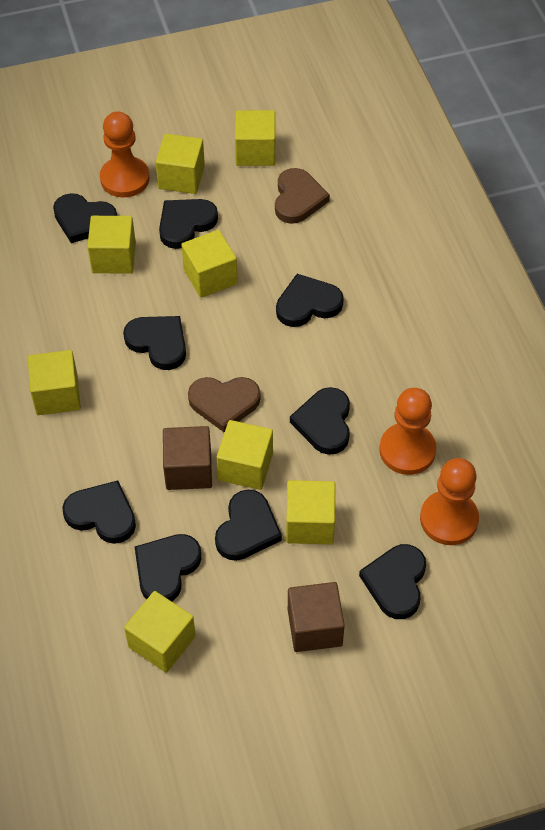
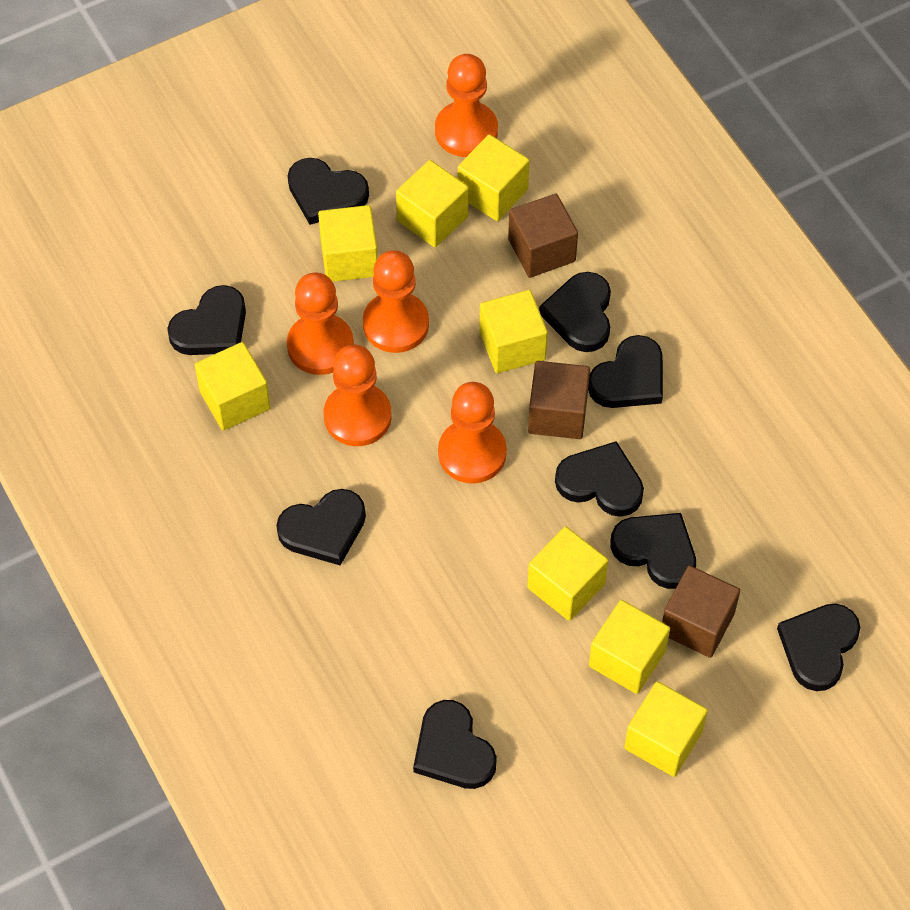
brown cube: 2 -> 3
brown heart: 2 -> 0
orange pawn: 3 -> 5

